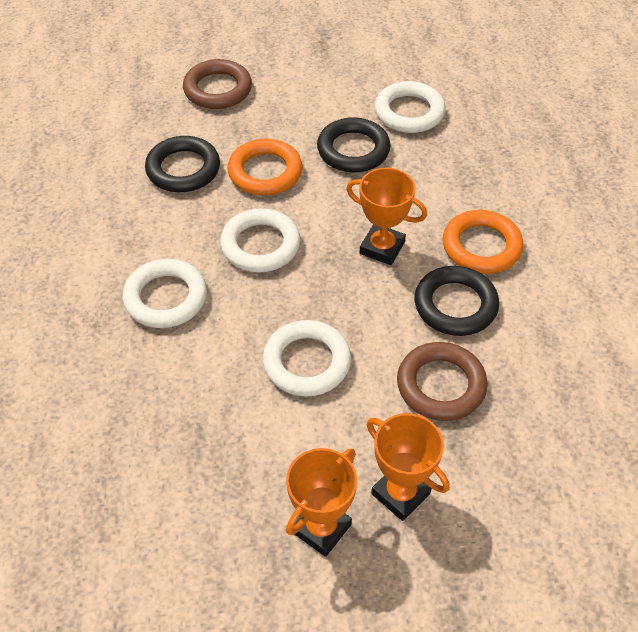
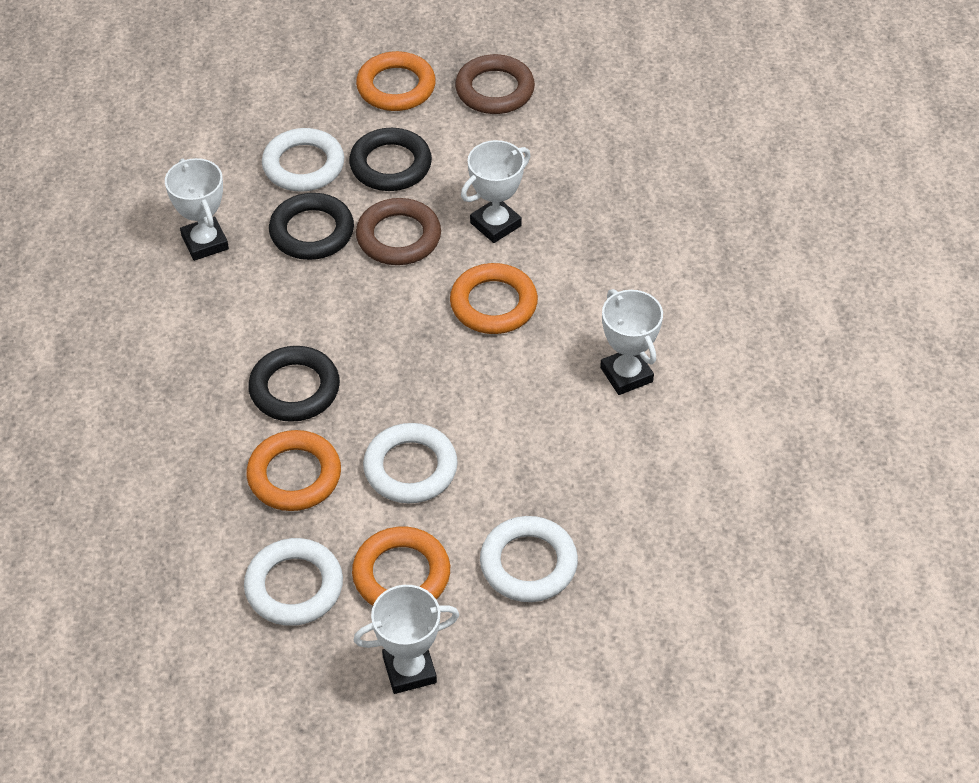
orange ring: 2 -> 4
orange trophy: 3 -> 0
white trophy: 0 -> 4

